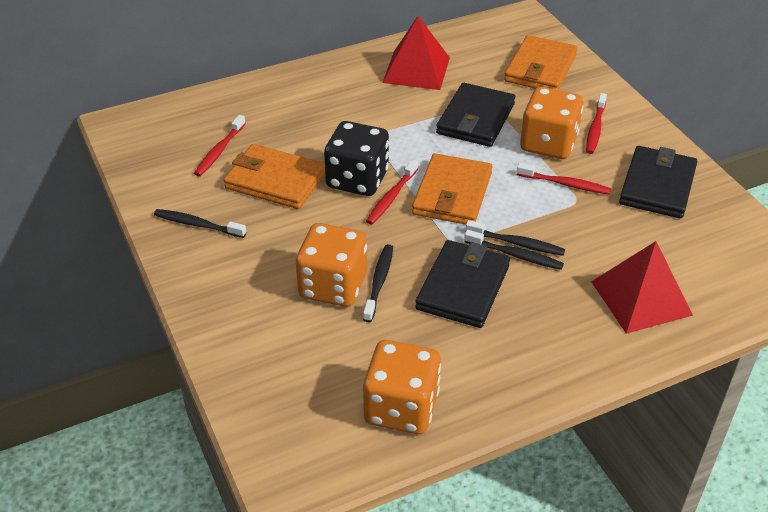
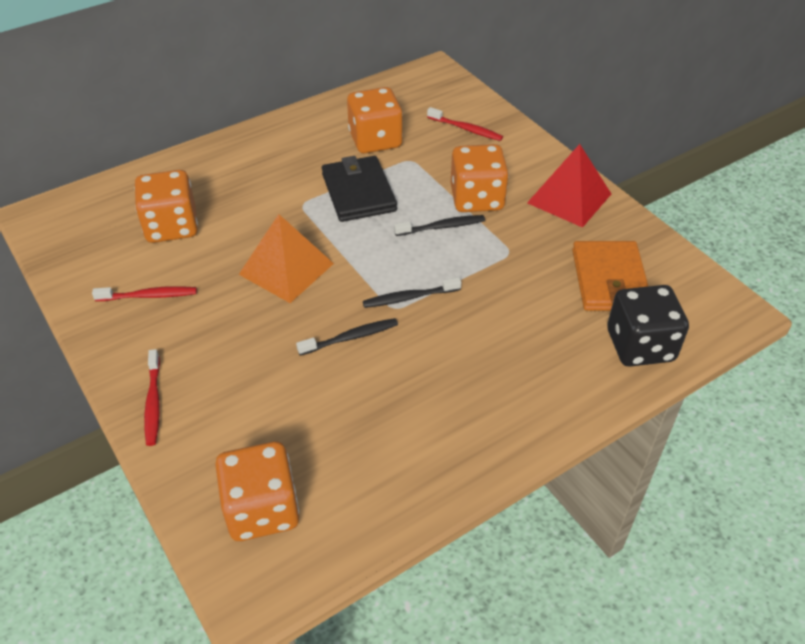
black toothbrush: 4 -> 3
black wallet: 3 -> 1
orange dice: 3 -> 4
orange pyramid: 0 -> 1
orange wallet: 3 -> 1
red pyramid: 2 -> 1
red toothbrush: 4 -> 3

